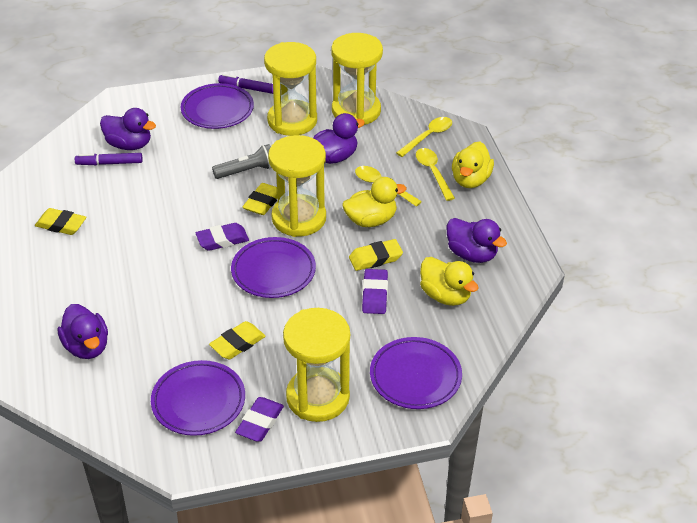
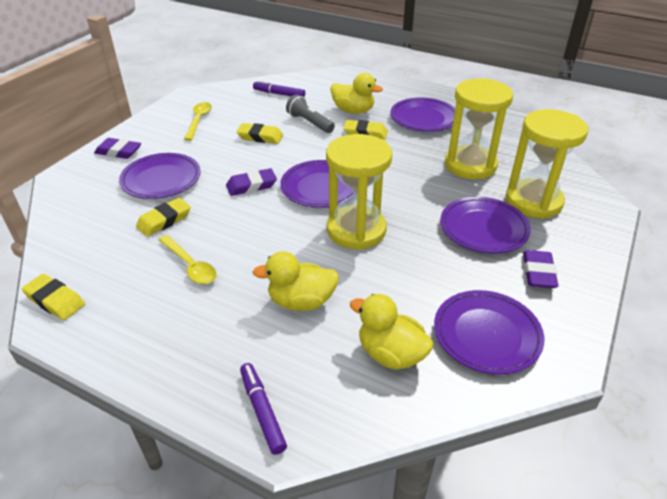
purple duck: 4 -> 0
purple plate: 4 -> 5
yellow hourglass: 4 -> 3
yellow spoon: 3 -> 2

